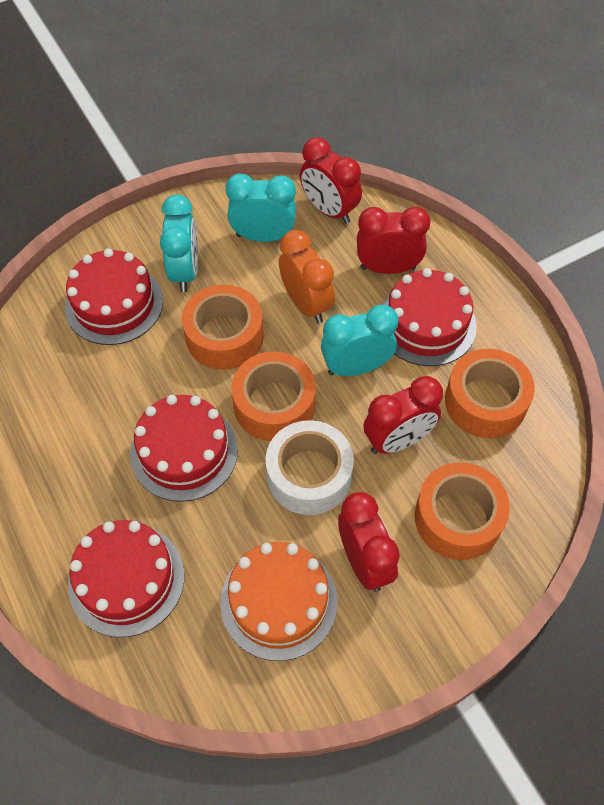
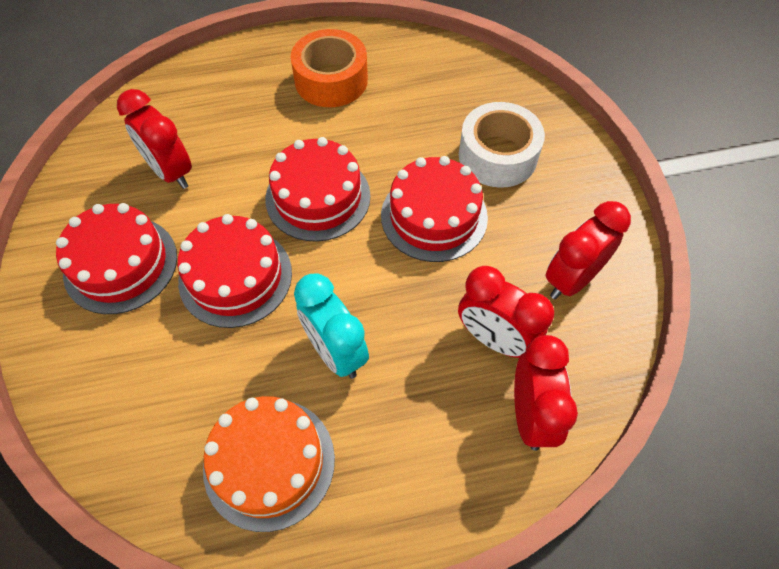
orange clock: 1 -> 0
orange tape: 4 -> 1
turquoise clock: 3 -> 1

